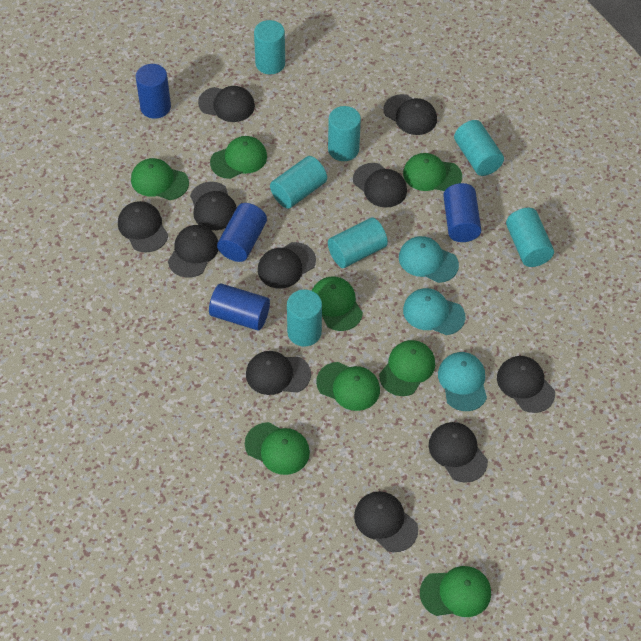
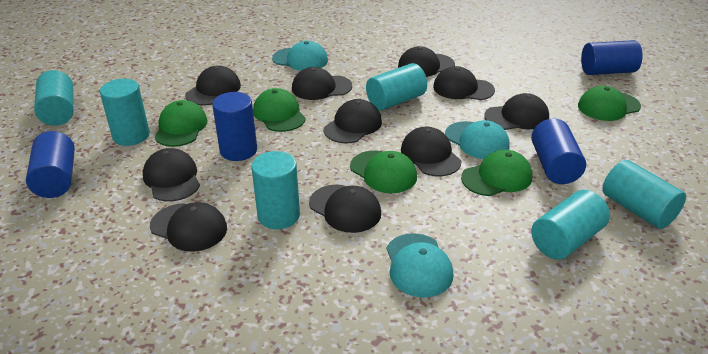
black cap: 11 -> 10
green cap: 8 -> 5
turquoise cylinder: 7 -> 6

